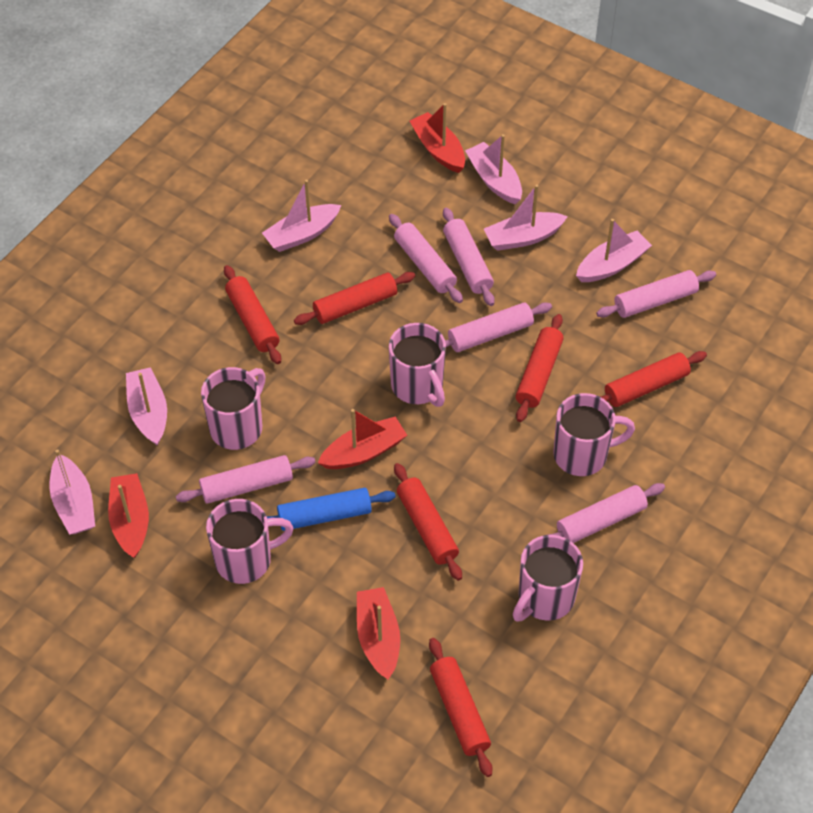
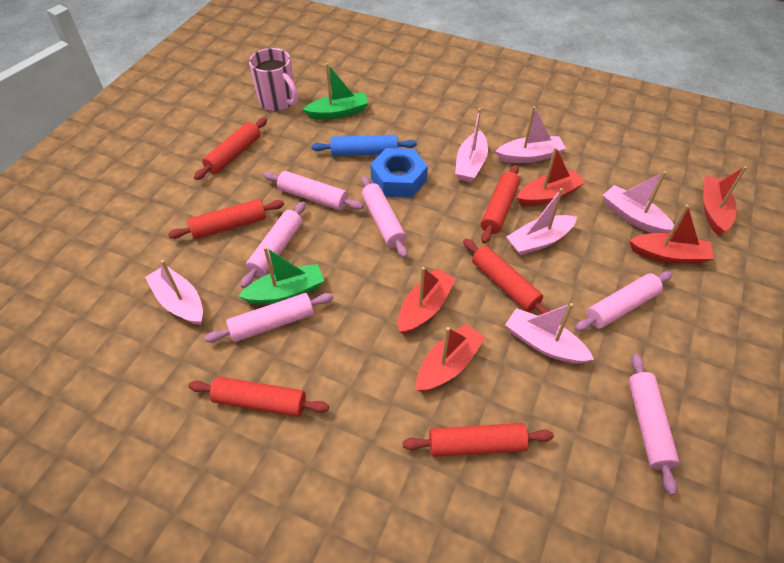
blue nut: 0 -> 1
green boat: 0 -> 2
pink mug: 5 -> 1
red boat: 4 -> 5

